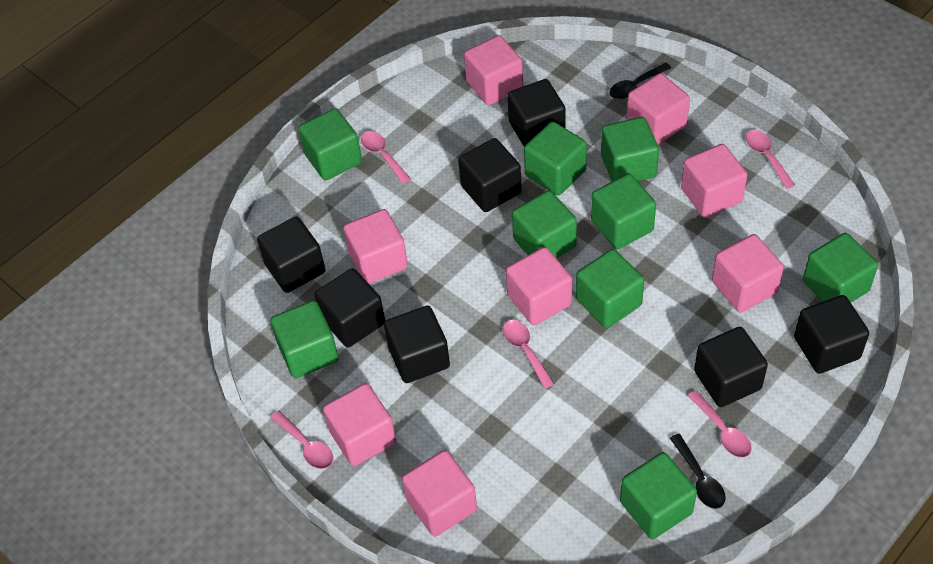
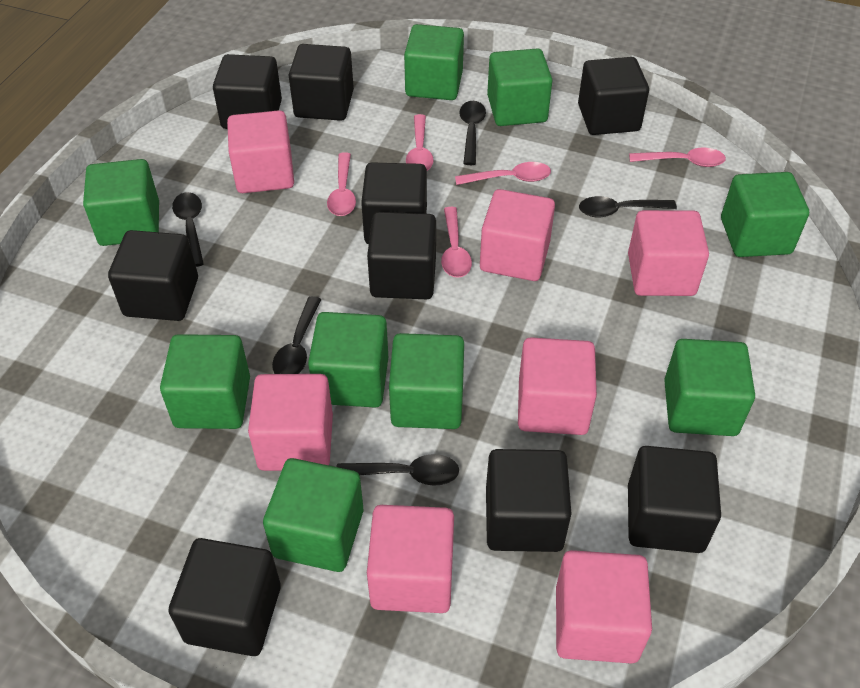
black cube: 7 -> 9
black spoon: 2 -> 5
pink cube: 8 -> 7

